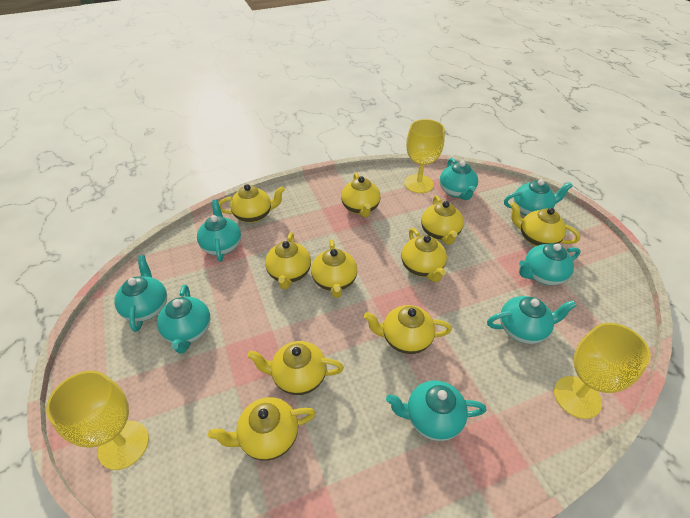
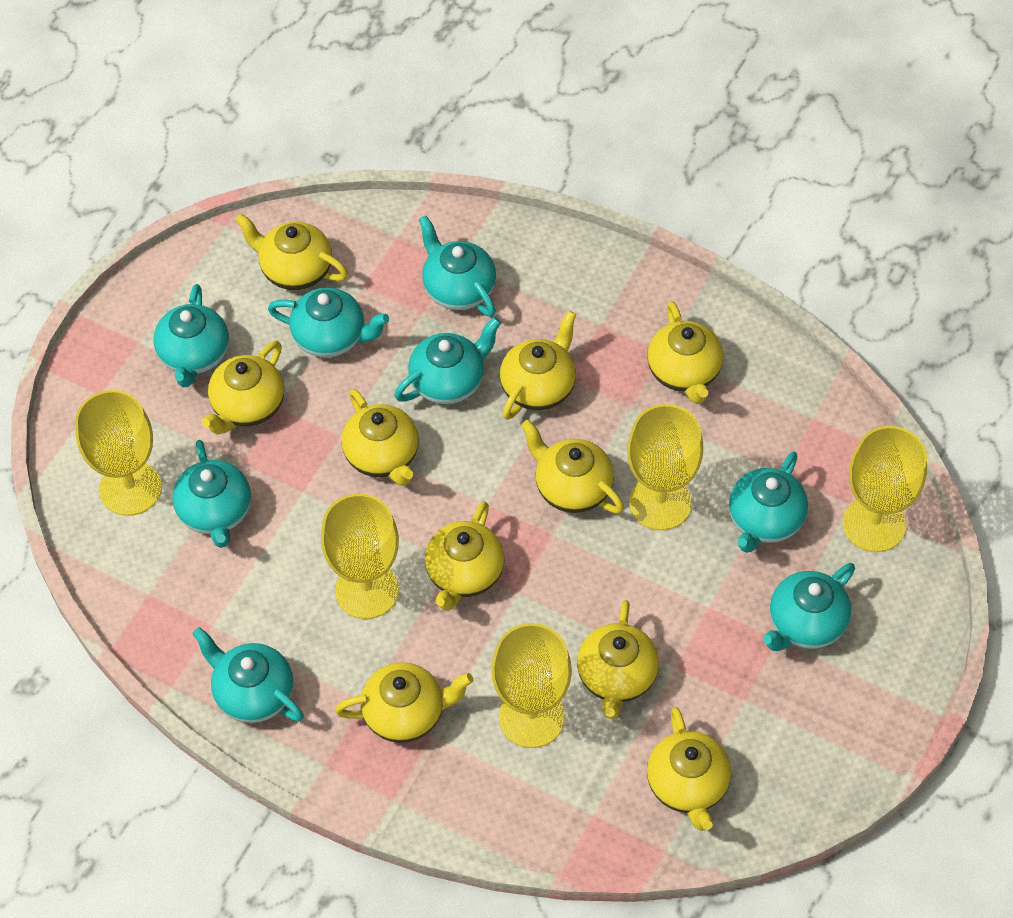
yellow goblet: 3 -> 5

